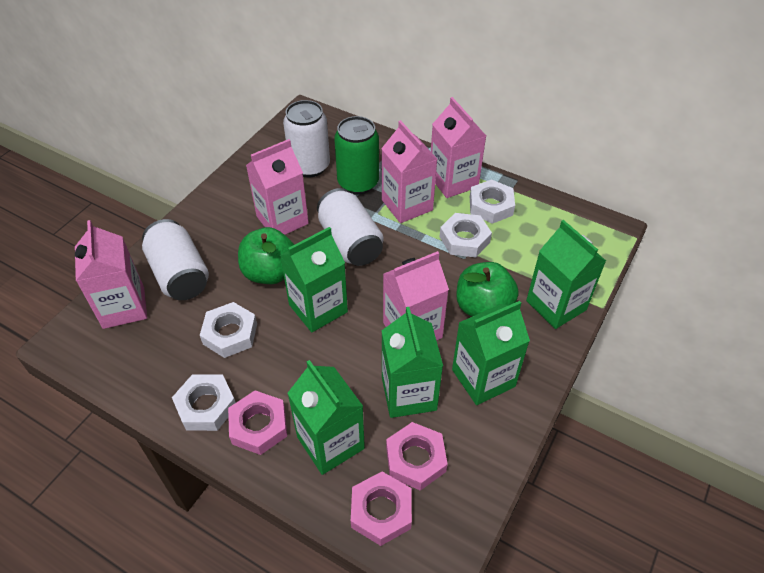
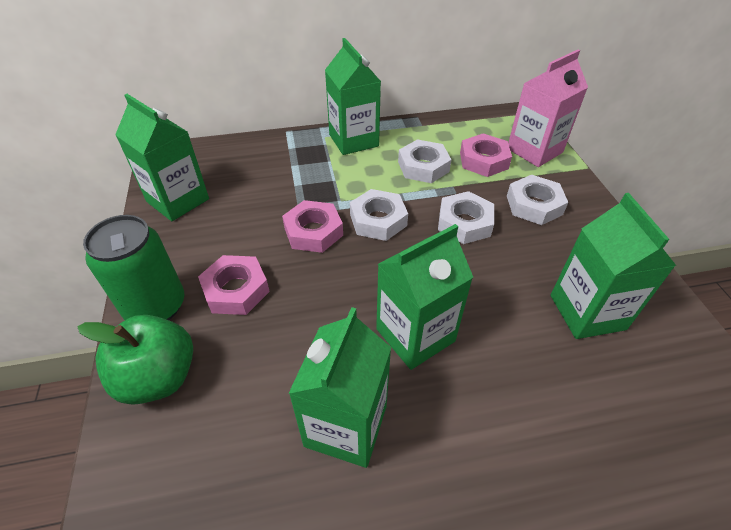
green apple: 2 -> 1
pink carton: 5 -> 1
white can: 3 -> 0

